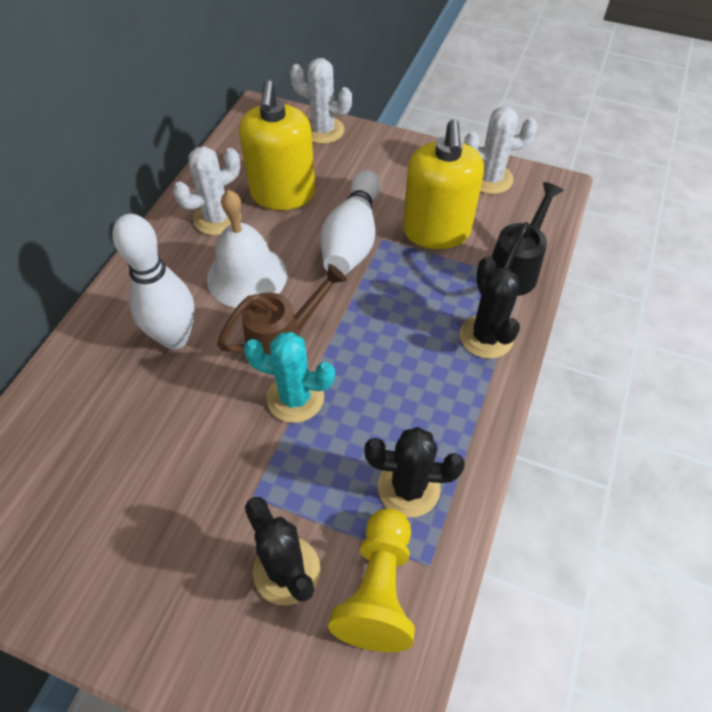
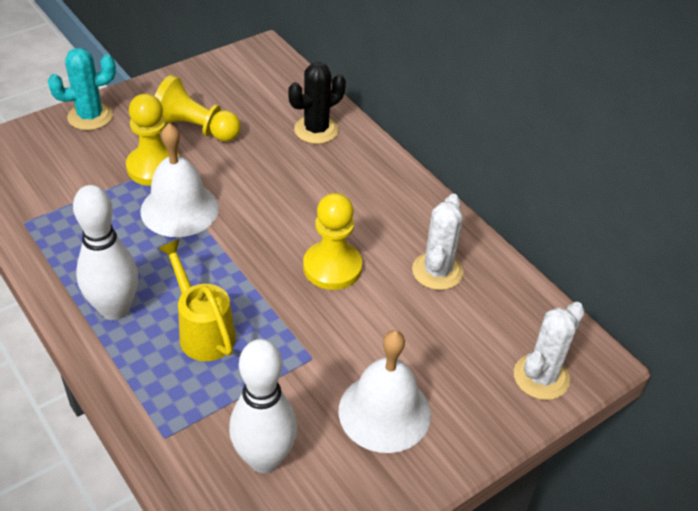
black cactus: 3 -> 1
black watering can: 1 -> 0
brown watering can: 1 -> 0
white bell: 1 -> 2
white cactus: 3 -> 2
yellow pawn: 1 -> 3
yellow soap dispenser: 2 -> 0
yellow watering can: 0 -> 1

